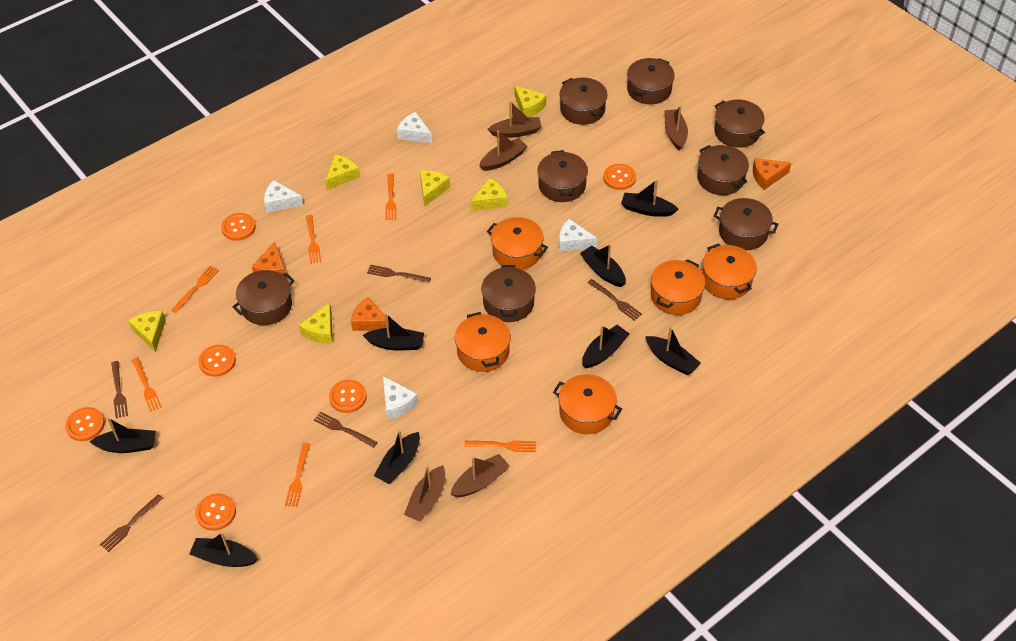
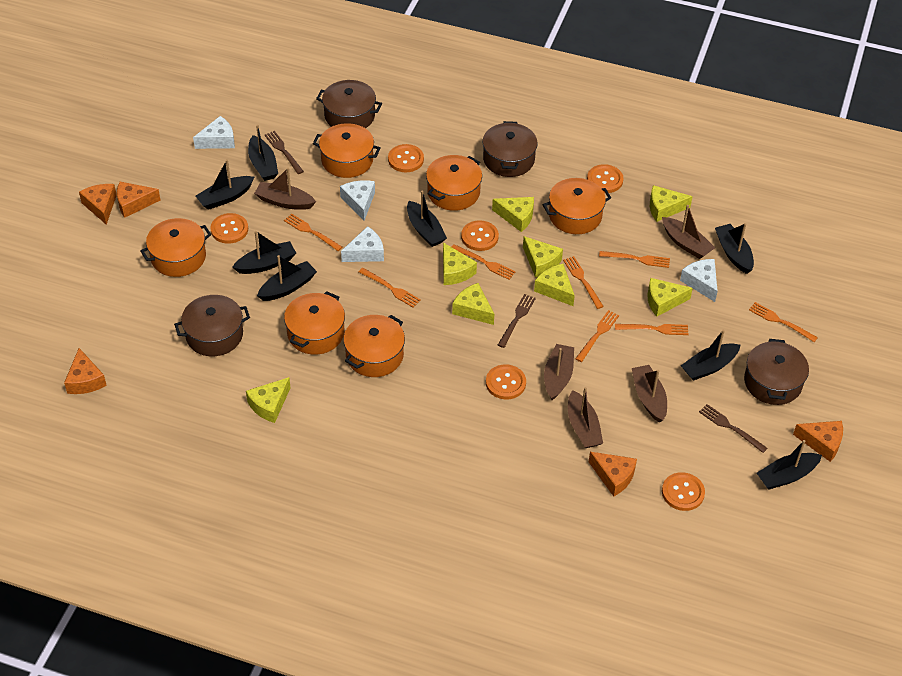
brown fork: 5 -> 3
brown pot: 8 -> 4
orange cheese: 3 -> 5
orange fork: 6 -> 8
orange pot: 5 -> 6
yellow cheese: 6 -> 8

